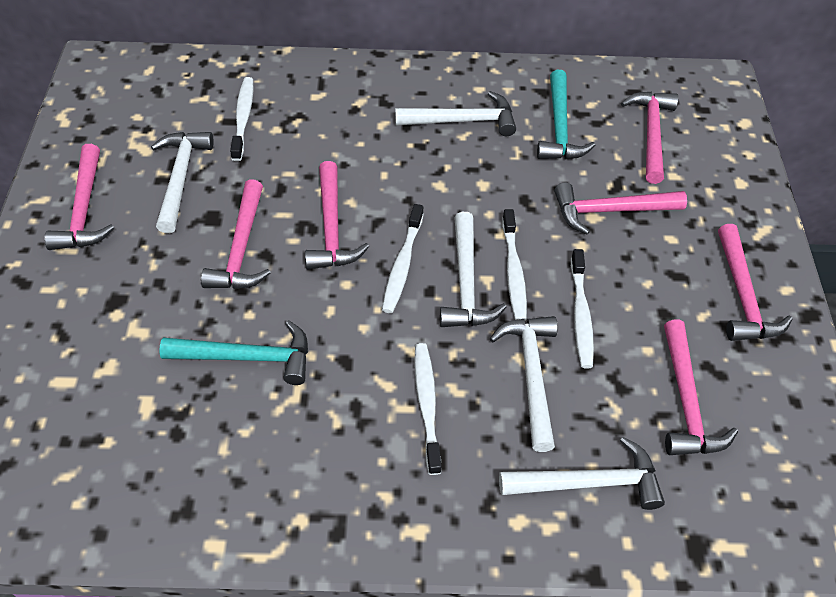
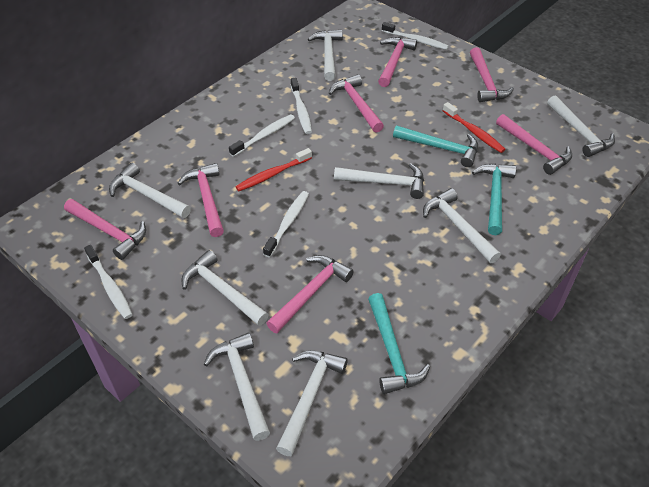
red toothbrush: 0 -> 2
turquoise hammer: 2 -> 3
white hammer: 5 -> 8

